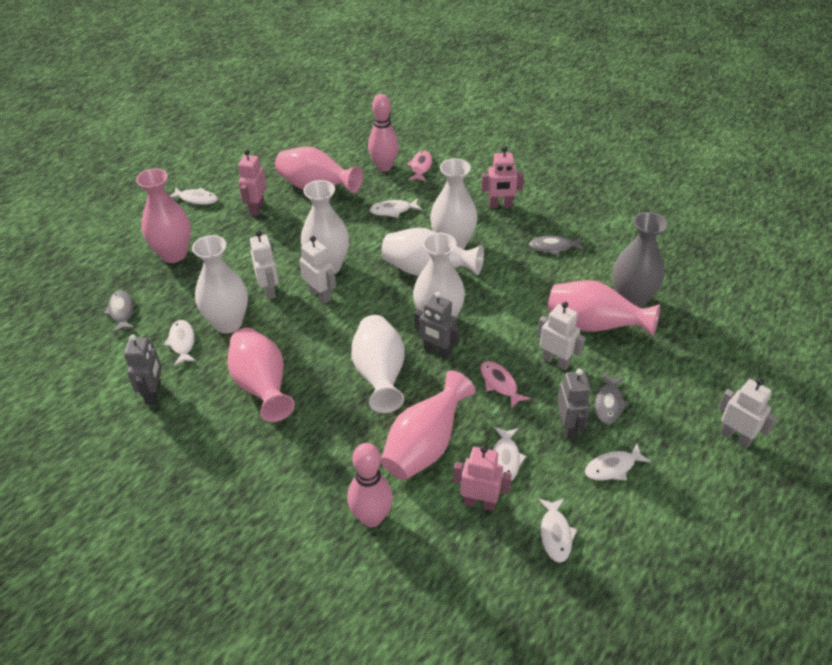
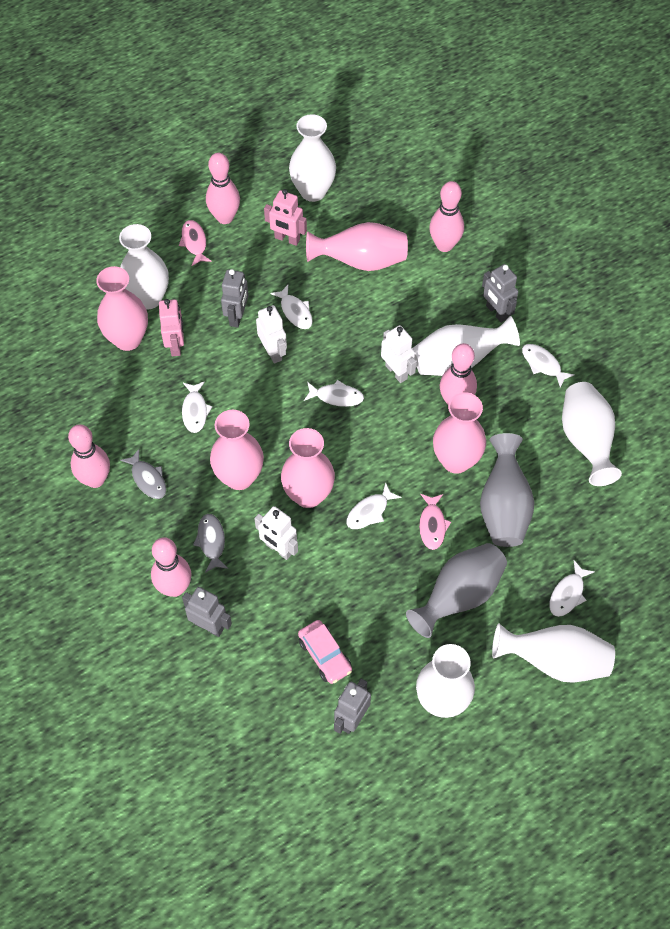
grey fish: 3 -> 2
grey robot: 3 -> 4
grey vase: 1 -> 2
pink bowling pin: 2 -> 5
pink car: 0 -> 1
pink robot: 3 -> 2
white robot: 4 -> 3

